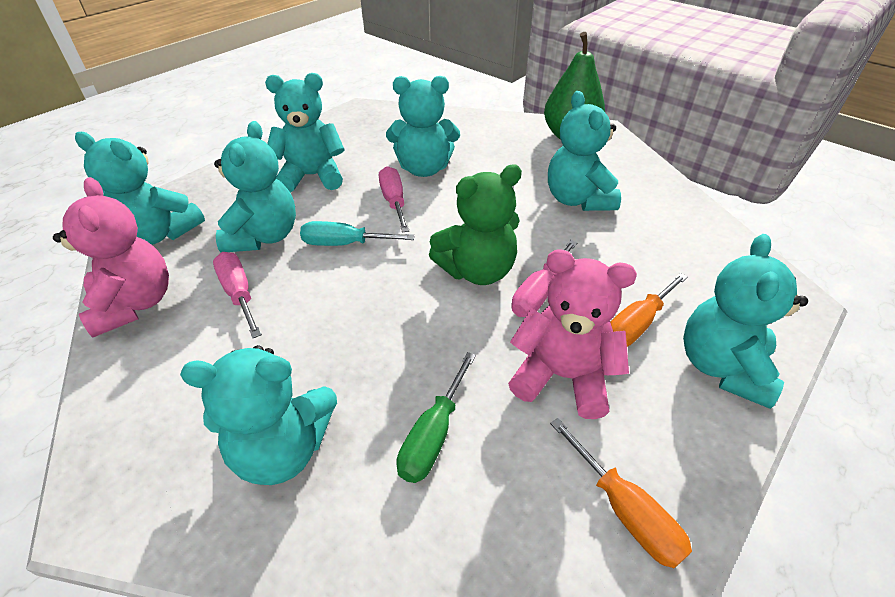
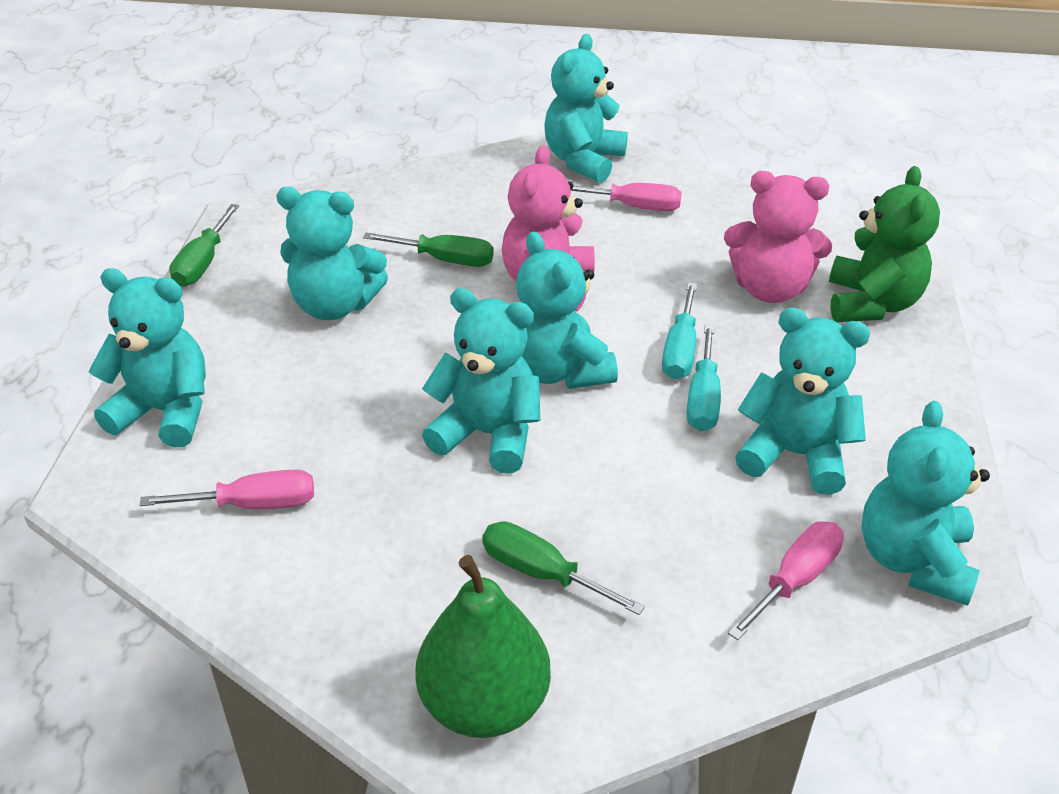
green screwdriver: 1 -> 3
orange screwdriver: 2 -> 0
turquoise screwdriver: 1 -> 2

